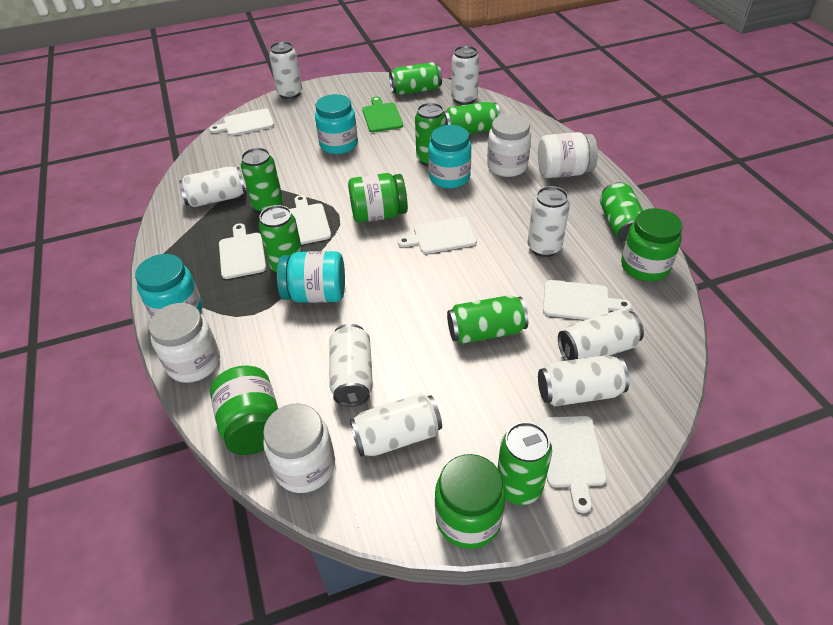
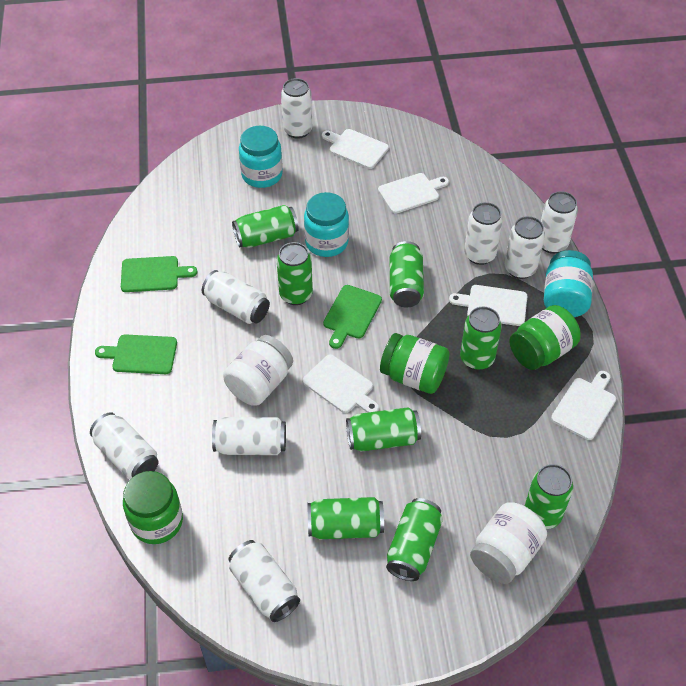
green cutting board: 1 -> 3
green jar: 4 -> 3
turquoise jar: 4 -> 3
white cutting board: 6 -> 5
white jar: 4 -> 2

